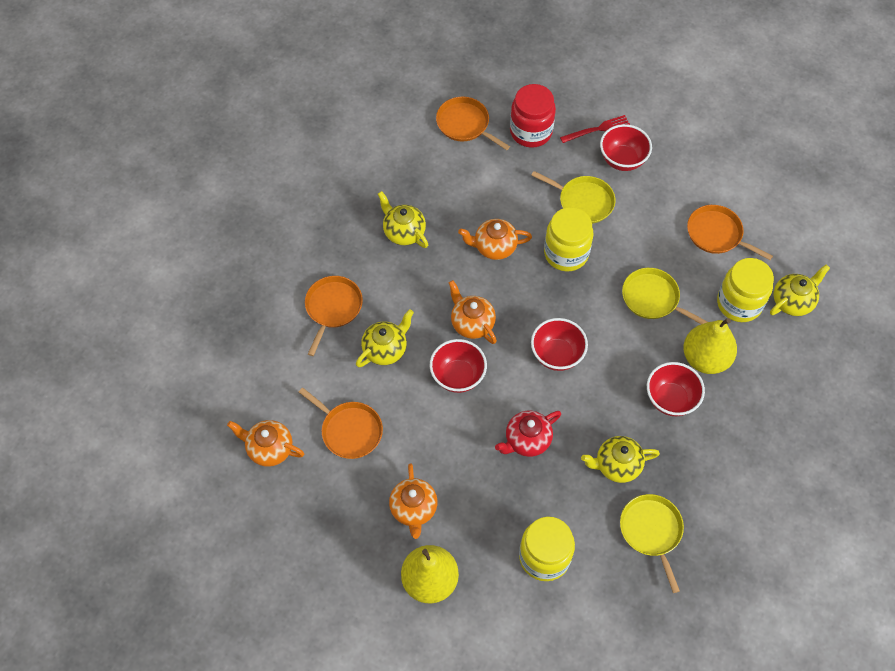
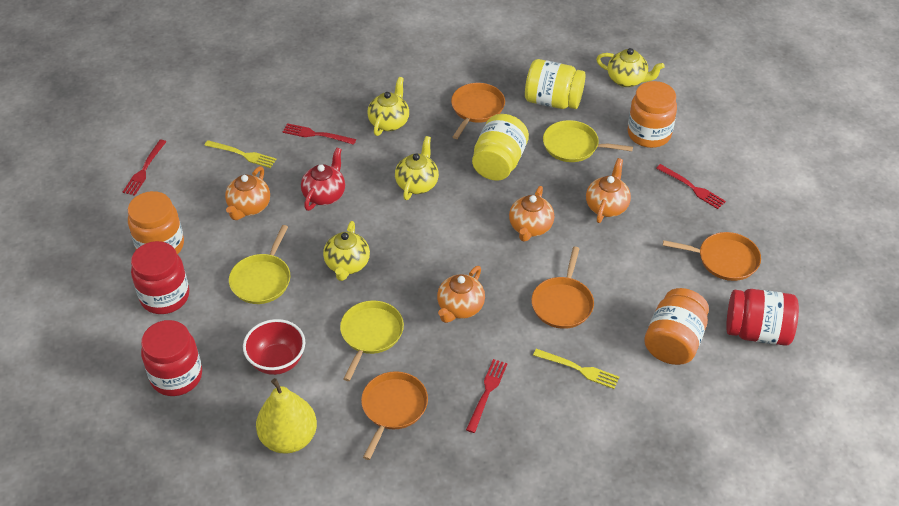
orange jar: 0 -> 3
red bowl: 4 -> 1
red fork: 1 -> 4
red jar: 1 -> 3
yellow fork: 0 -> 2
yellow jar: 3 -> 2
yellow pear: 2 -> 1

